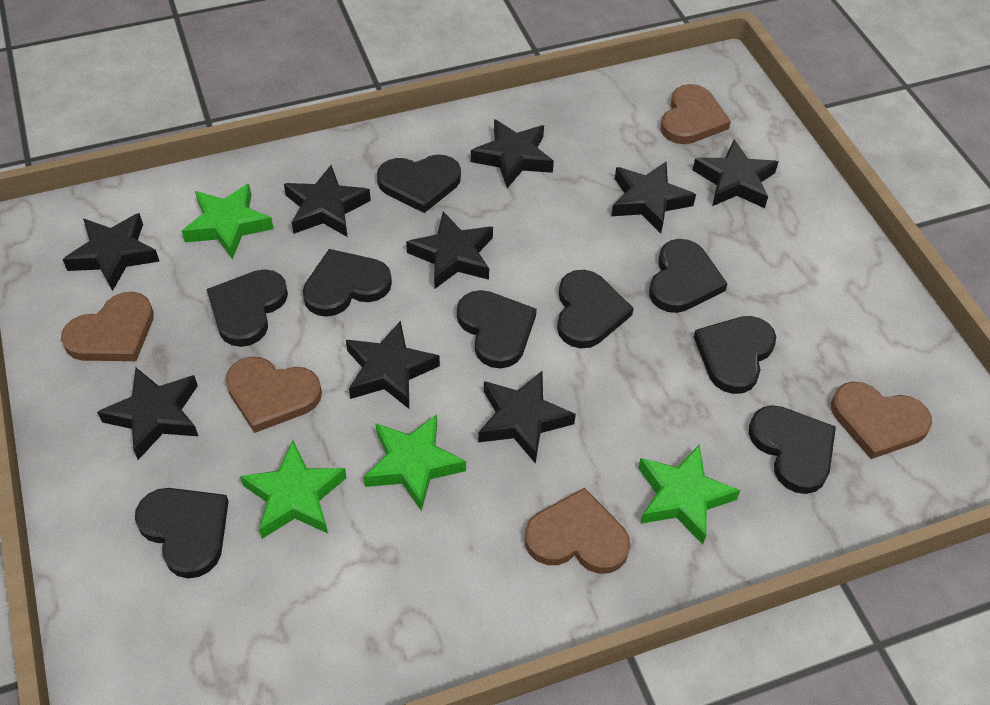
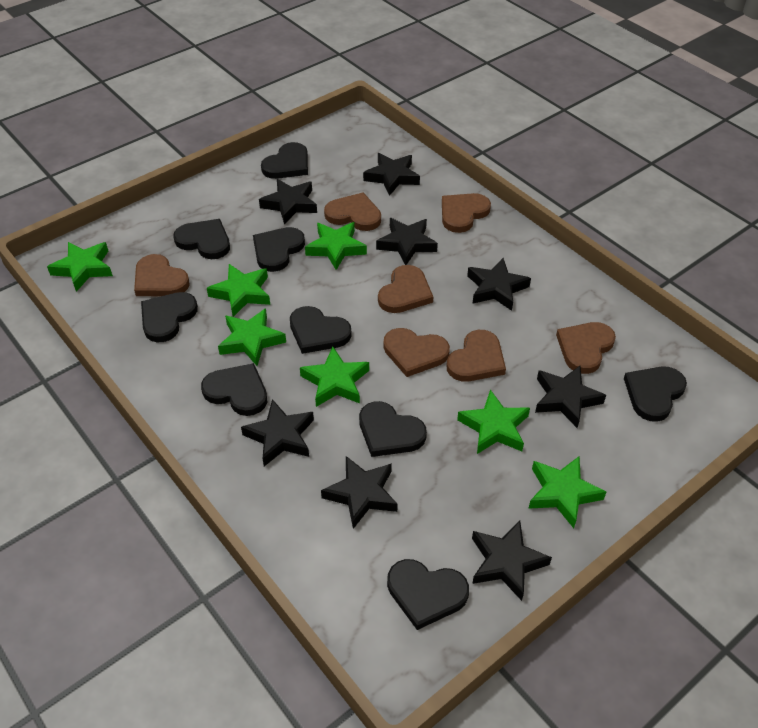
black star: 9 -> 8
brown heart: 5 -> 7
green star: 4 -> 7

